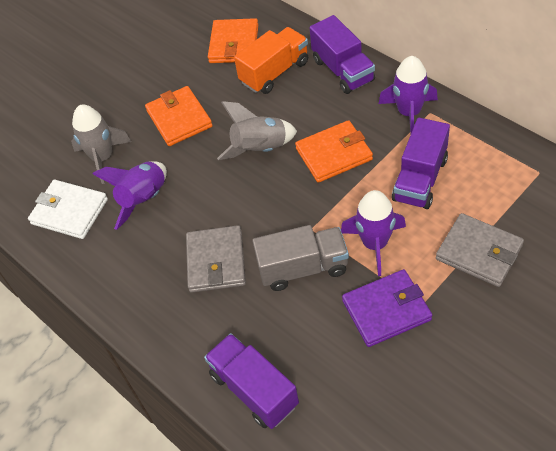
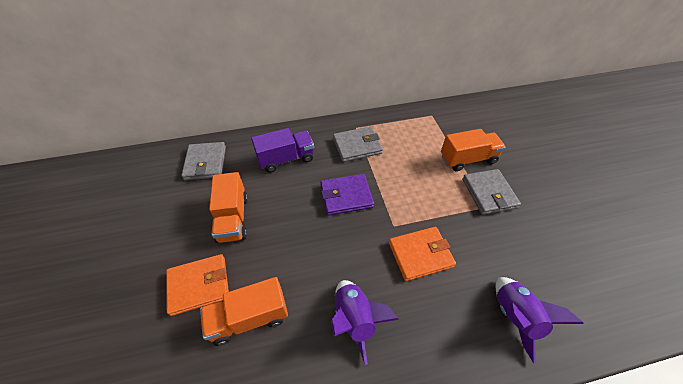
grey rocket: 2 -> 0
grey truck: 1 -> 0
grey wallet: 2 -> 3
orange truck: 1 -> 3
orange wallet: 3 -> 2
purple rocket: 3 -> 2
purple truck: 3 -> 1
white wallet: 1 -> 0

